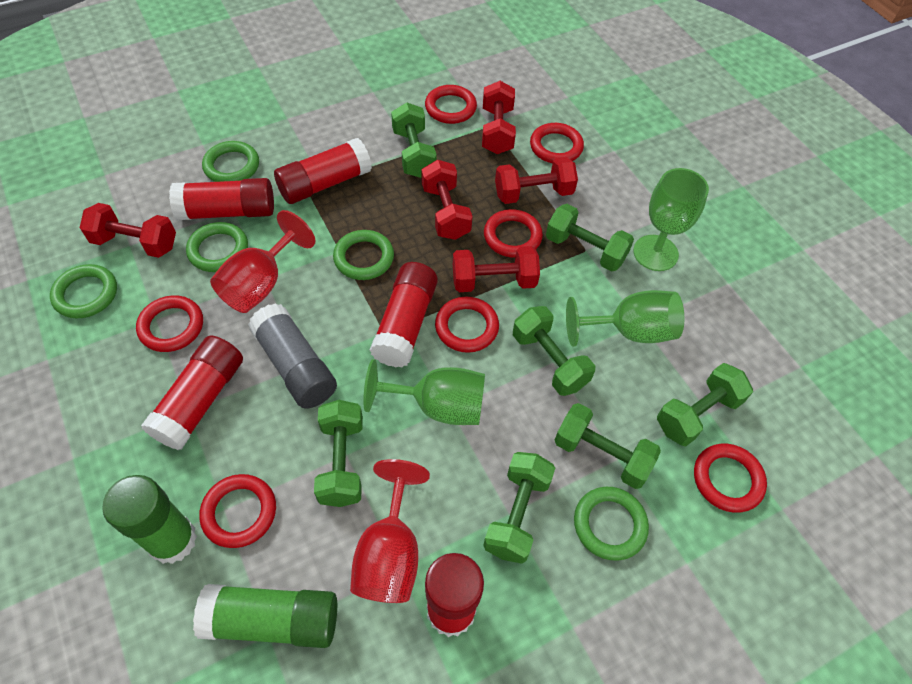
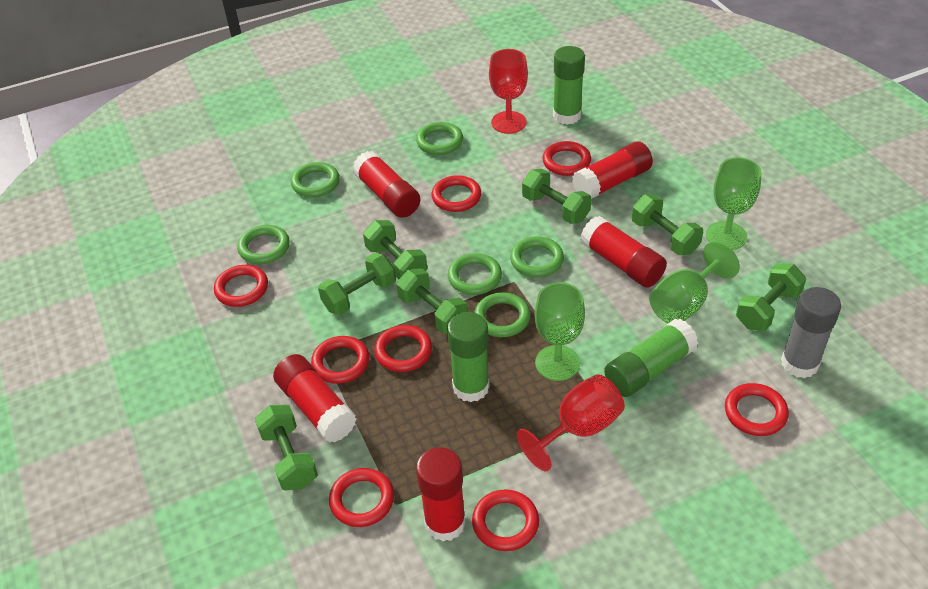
green glue stick: 2 -> 3
green ring: 5 -> 6
red dumbbell: 5 -> 0
red ring: 7 -> 8

